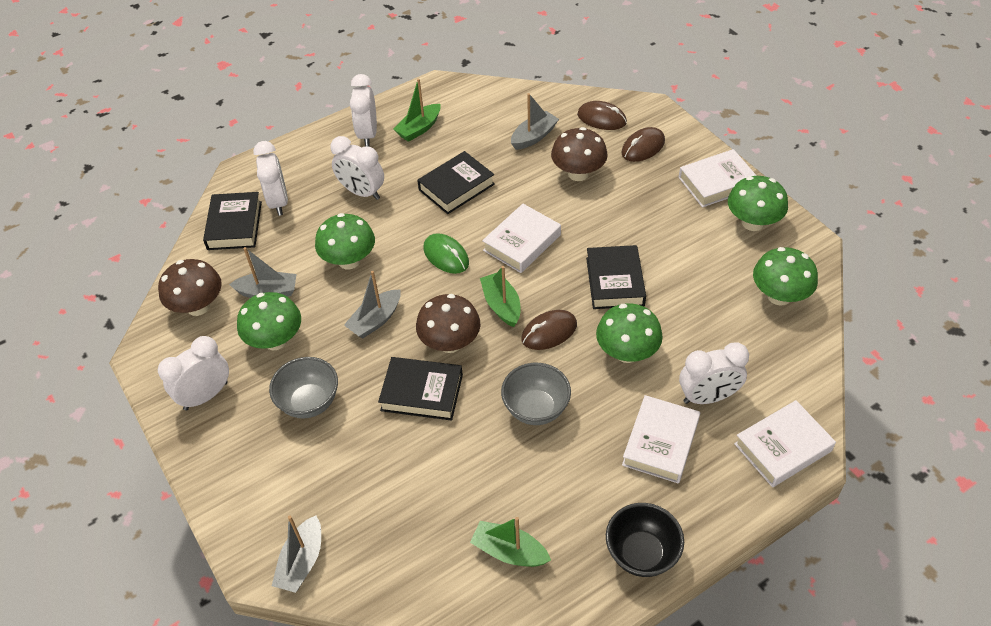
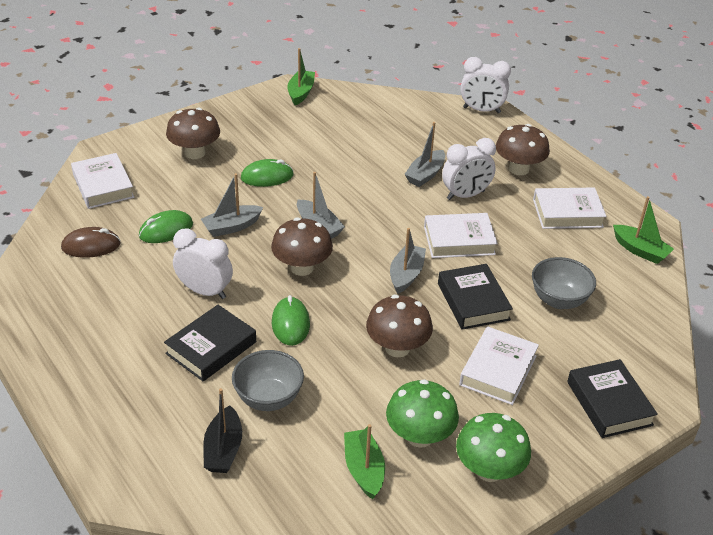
black boat: 0 -> 1
black book: 4 -> 3
black bowl: 1 -> 0
brown mouse: 3 -> 1
brown mushroom: 3 -> 4
green mouse: 1 -> 3
green mushroom: 5 -> 2
white clock: 5 -> 3

